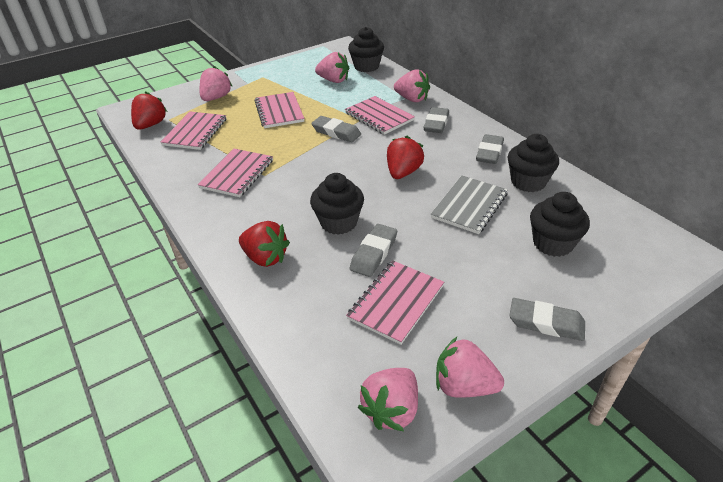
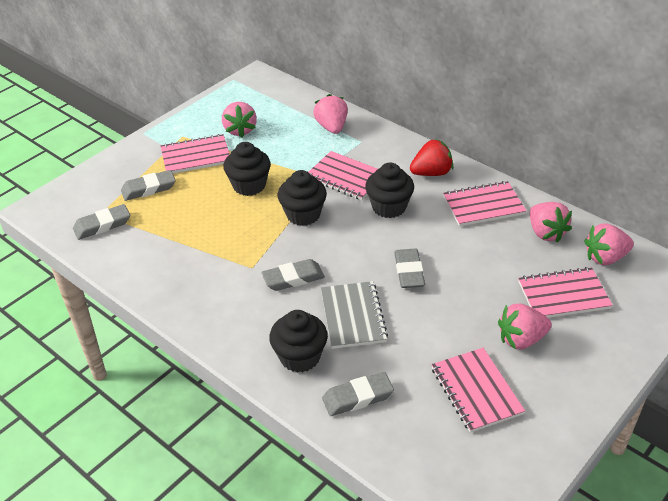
red strawberry: 3 -> 1

